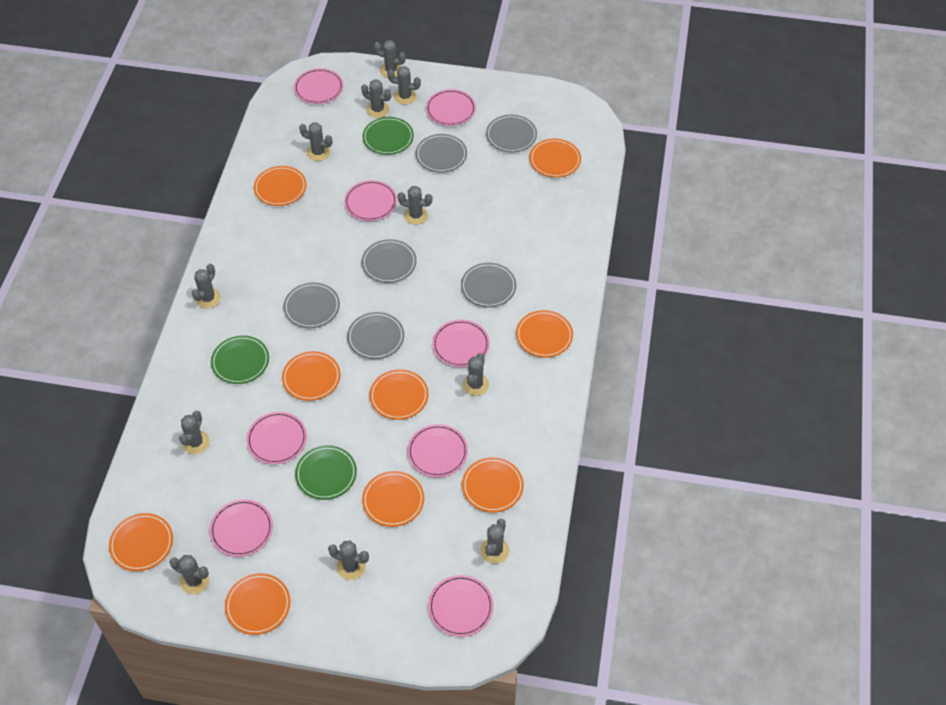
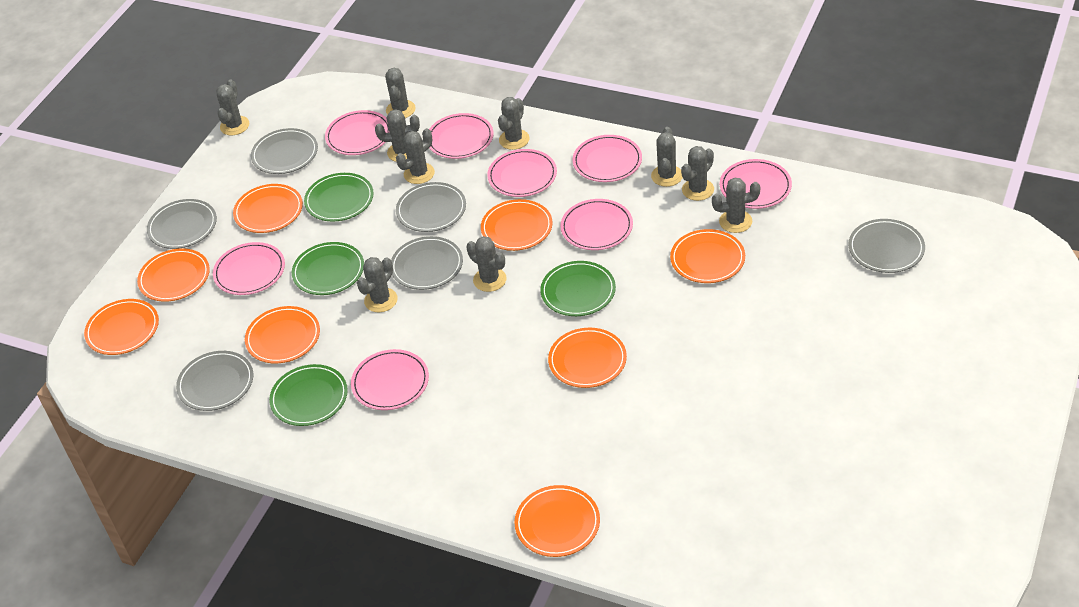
green plate: 3 -> 4
grey cactus: 11 -> 10
orange plate: 9 -> 8

